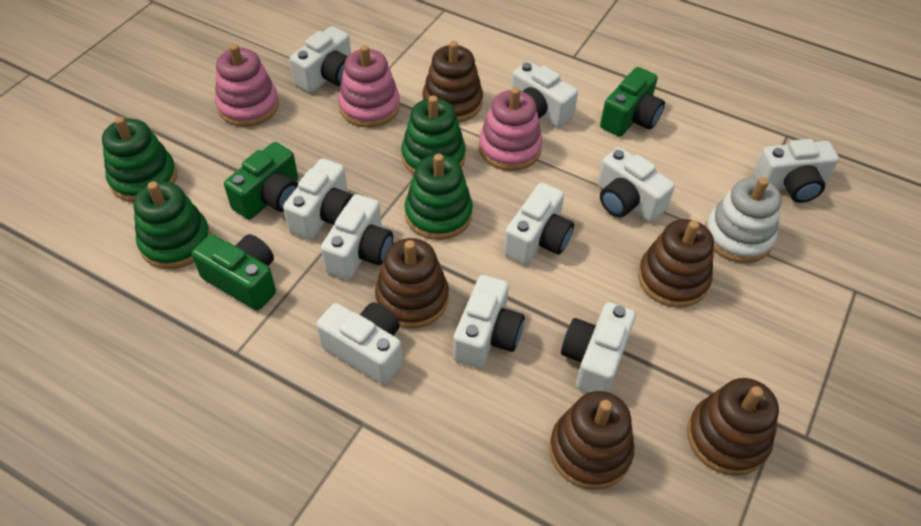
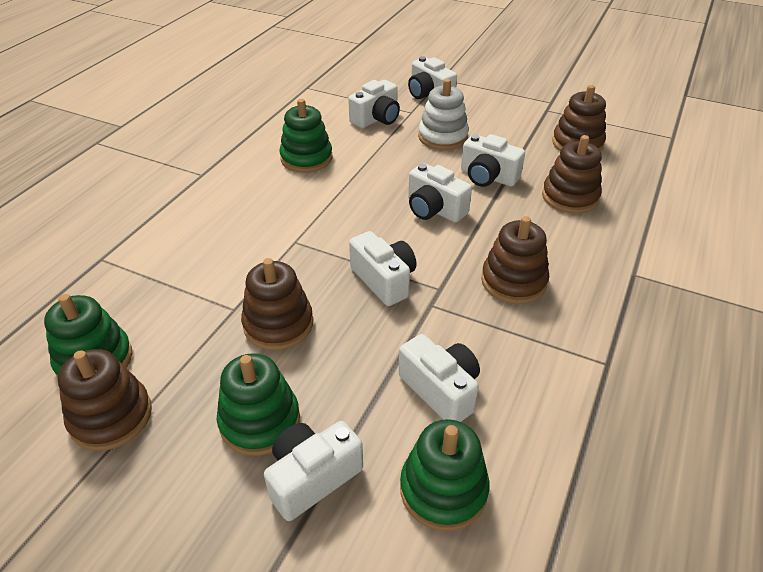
green camera: 3 -> 0
pink stacking toy: 3 -> 0
white camera: 10 -> 7

